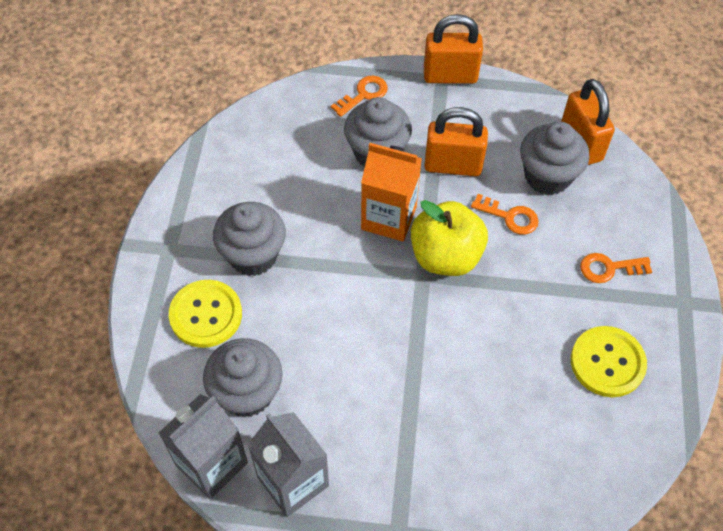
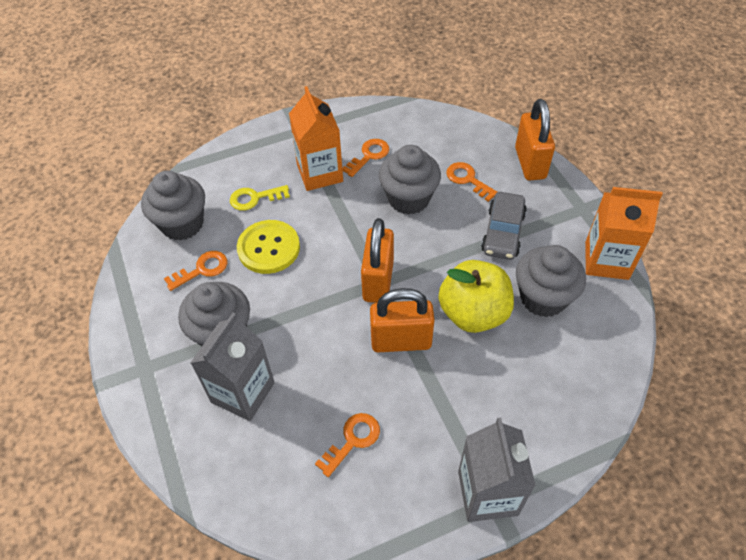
grey car: 0 -> 1
orange carton: 1 -> 2
orange key: 3 -> 4
yellow button: 2 -> 1
yellow key: 0 -> 1

